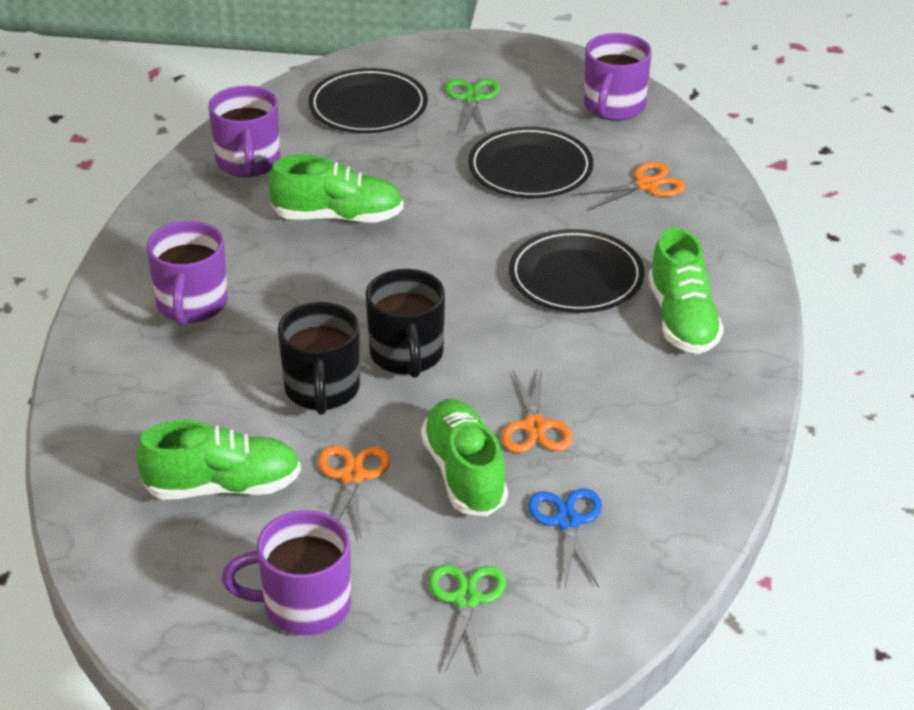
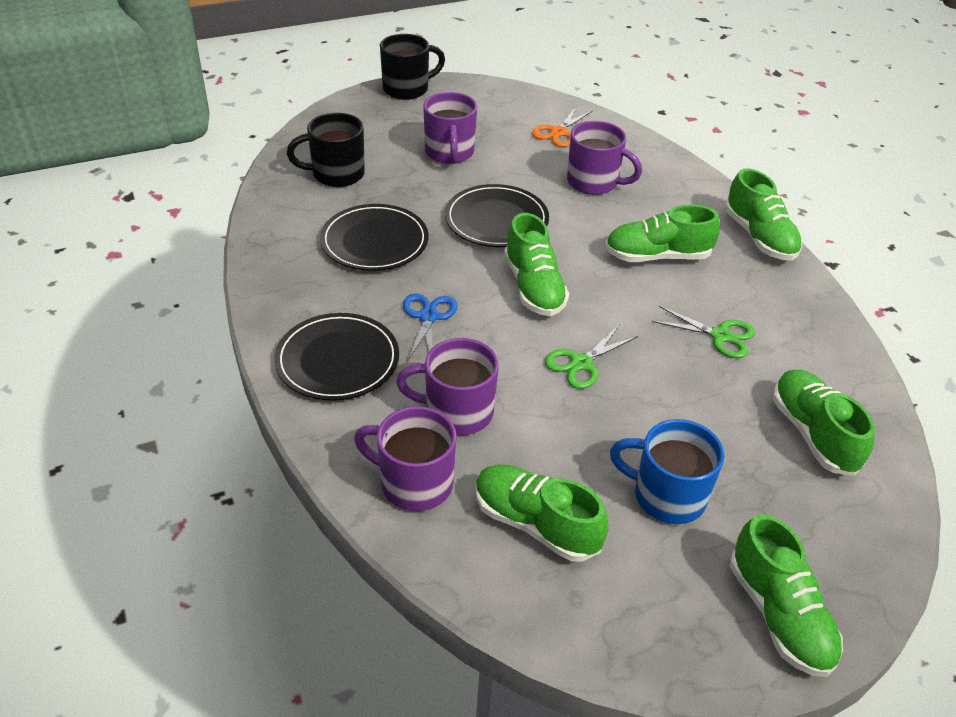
blue mug: 0 -> 1
green shoe: 4 -> 6
orange scissors: 3 -> 1

